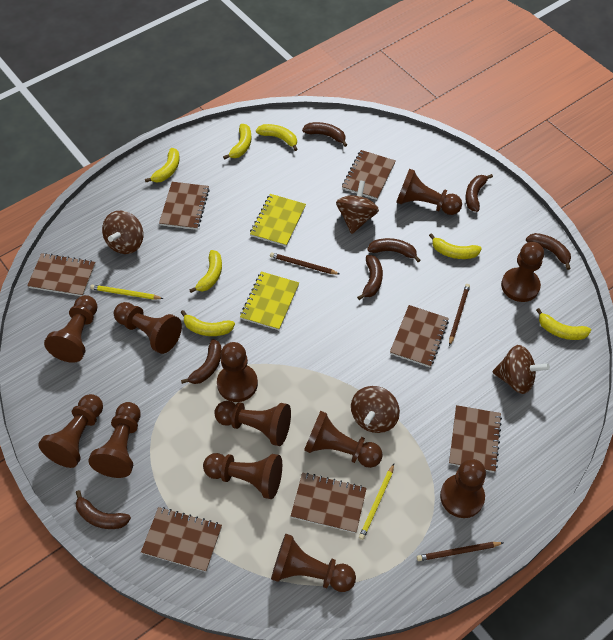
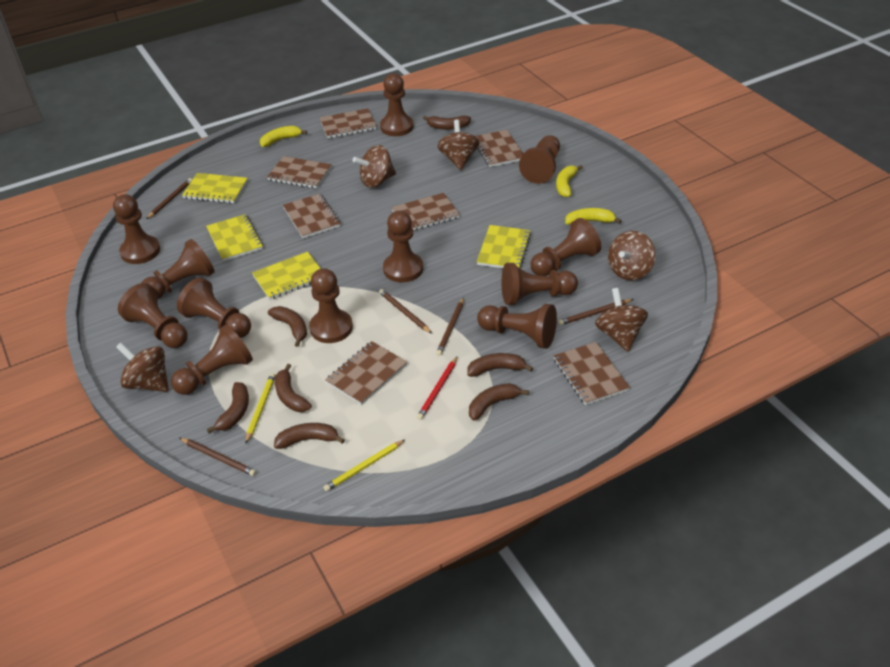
brown pencil: 3 -> 5
brown spinning top: 4 -> 5
red pencil: 0 -> 1
yellow banana: 7 -> 3
yellow notebook: 2 -> 4

